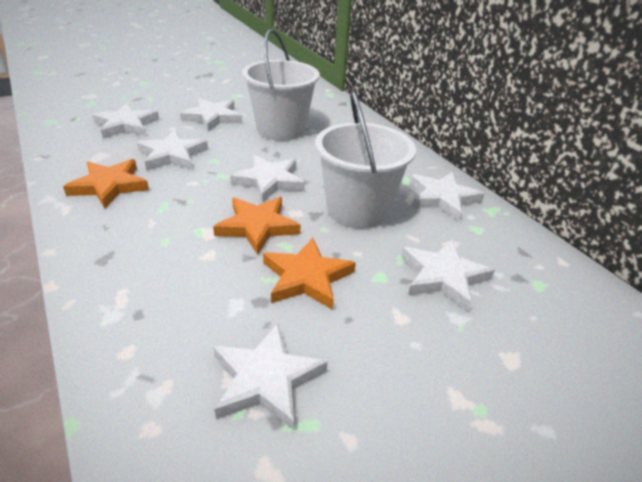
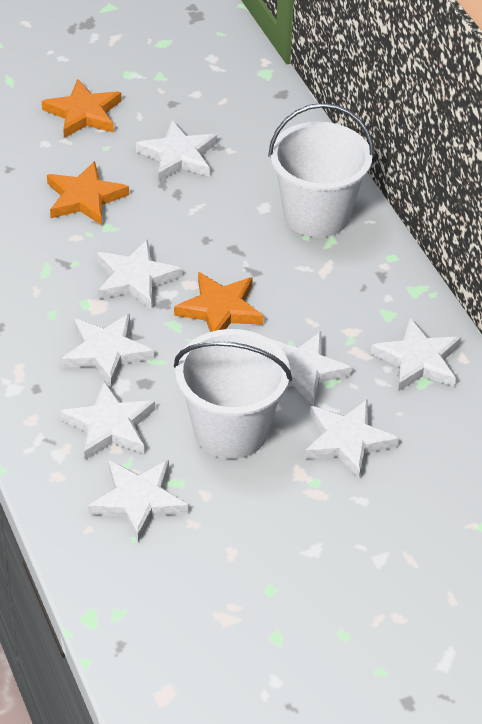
white star: 7 -> 8

